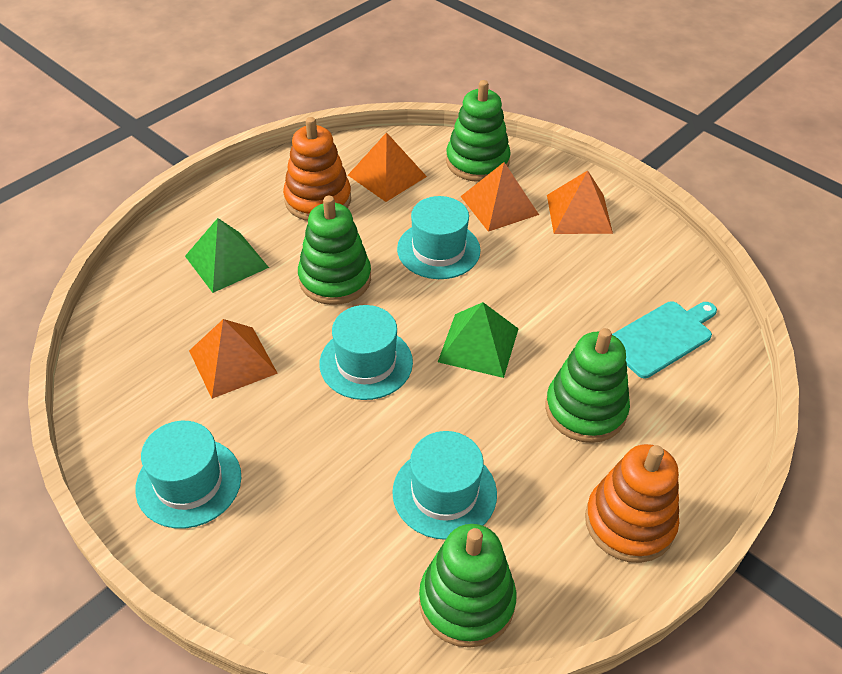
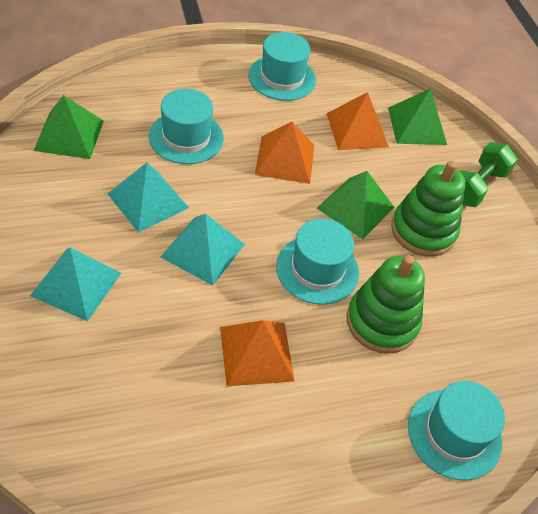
green dumbbell: 0 -> 1
green pyramid: 2 -> 3
green stacking toy: 4 -> 2
orange pyramid: 4 -> 3
orange stacking toy: 2 -> 0
turquoise cutting board: 1 -> 0
turquoise pyramid: 0 -> 3

